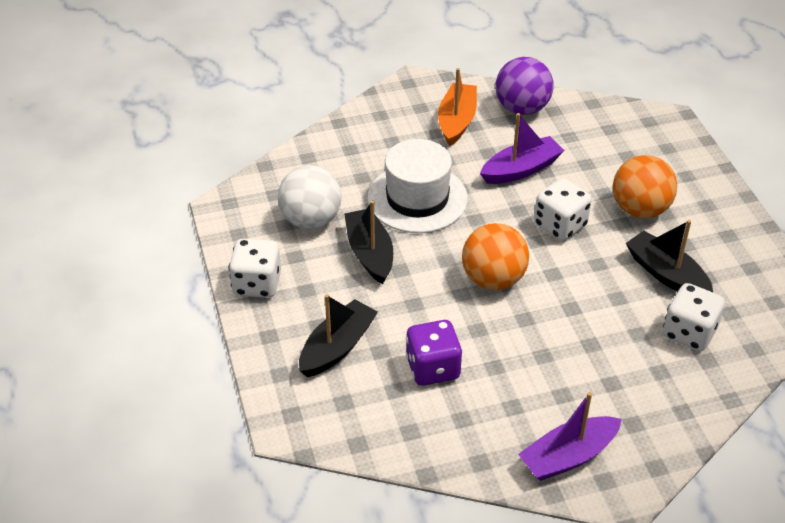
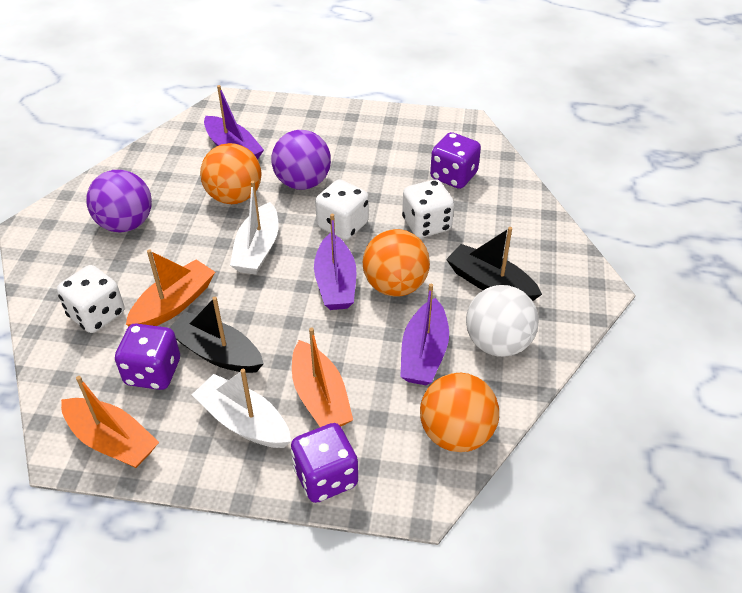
black boat: 3 -> 2
orange ball: 2 -> 3
orange boat: 1 -> 3
purple ball: 1 -> 2
purple boat: 2 -> 3
purple dice: 1 -> 3
white boat: 0 -> 2
white hat: 1 -> 0

